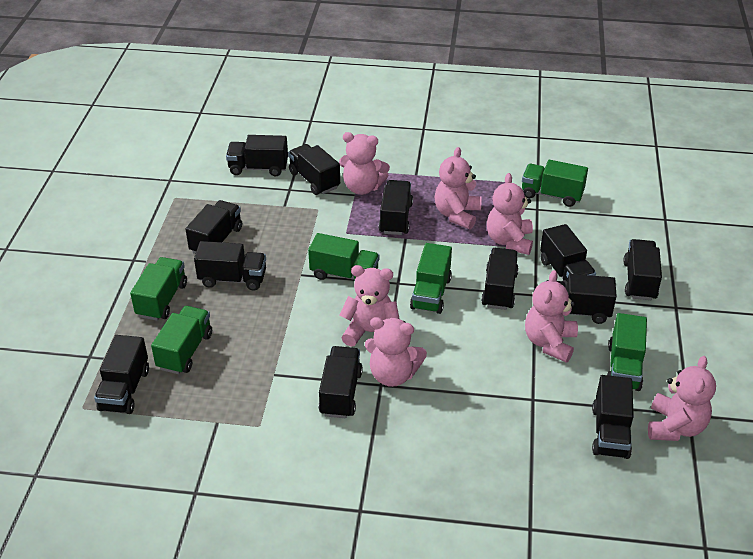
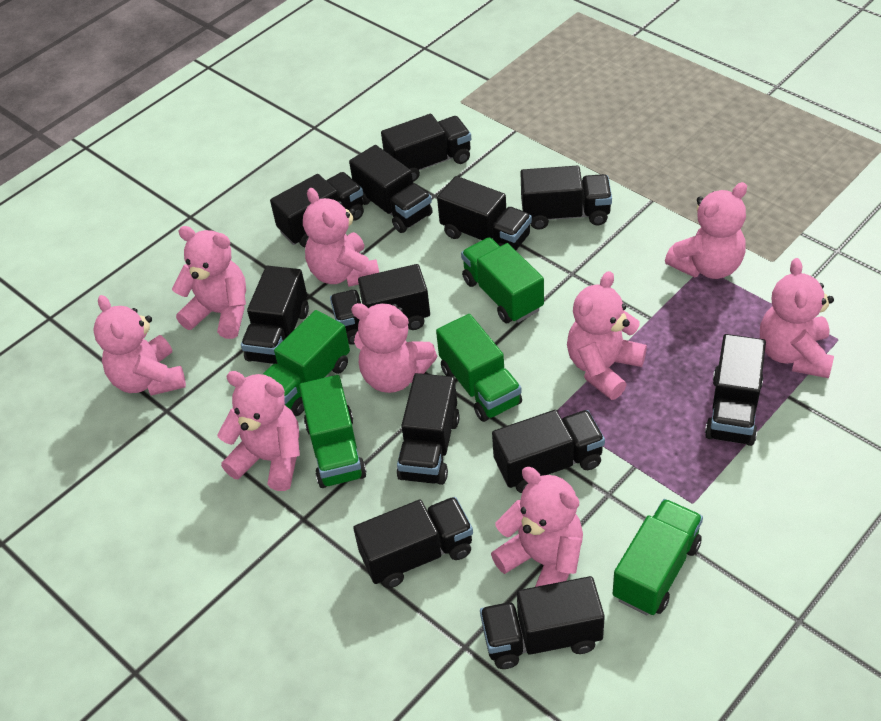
green truck: 6 -> 5
pink teddy bear: 7 -> 9

